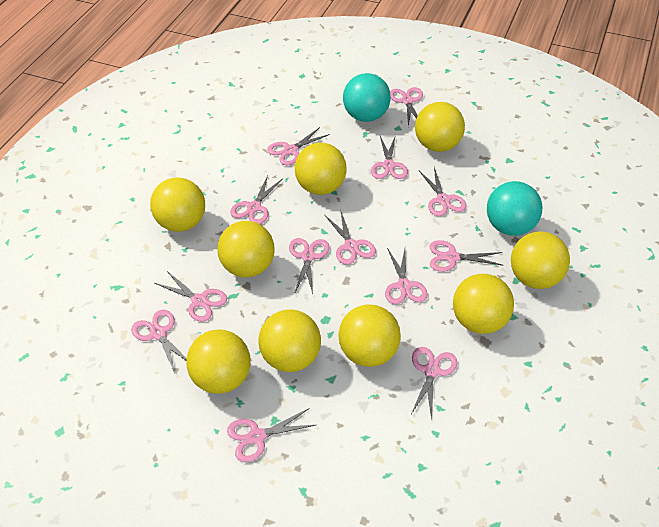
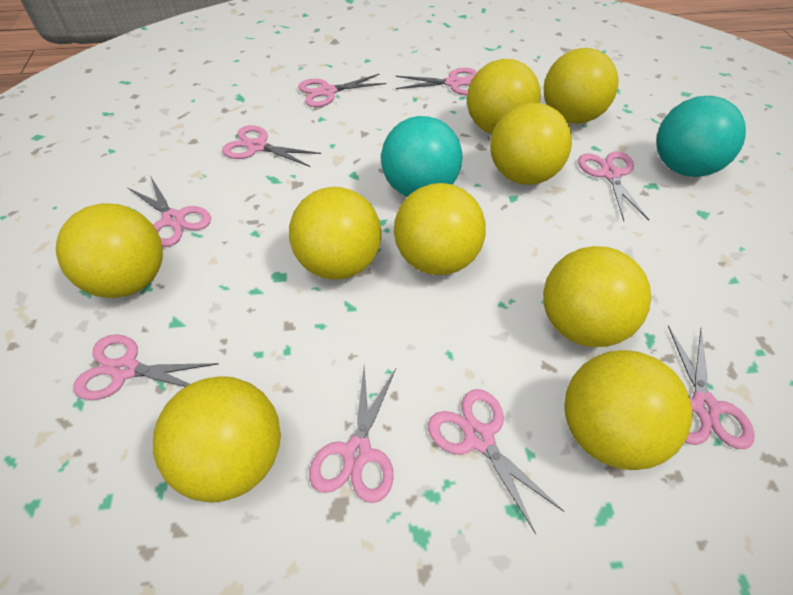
pink scissors: 13 -> 9

